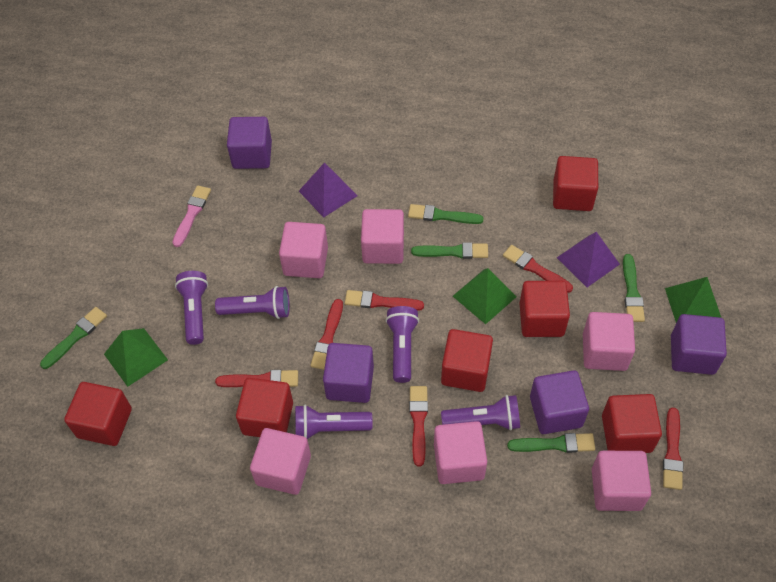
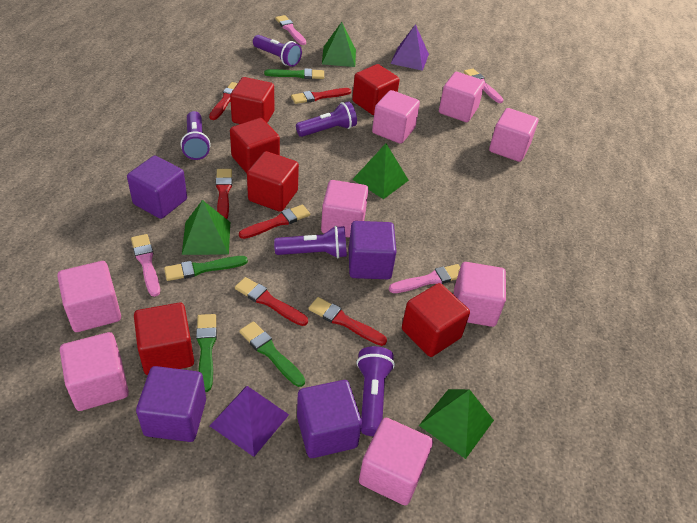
green brush: 5 -> 4
green pyramid: 3 -> 4
pink brush: 1 -> 4
pink cube: 6 -> 8

